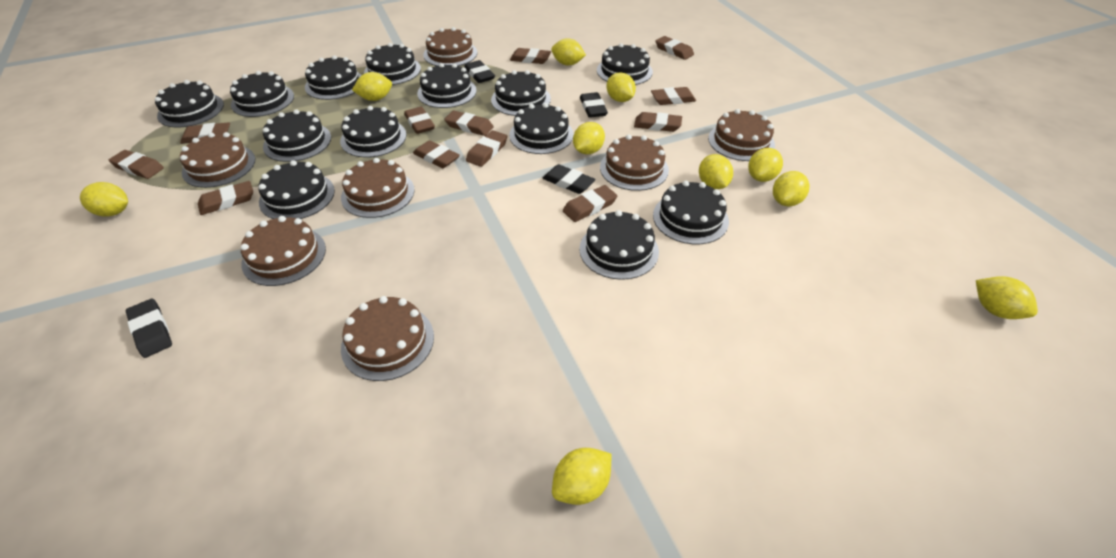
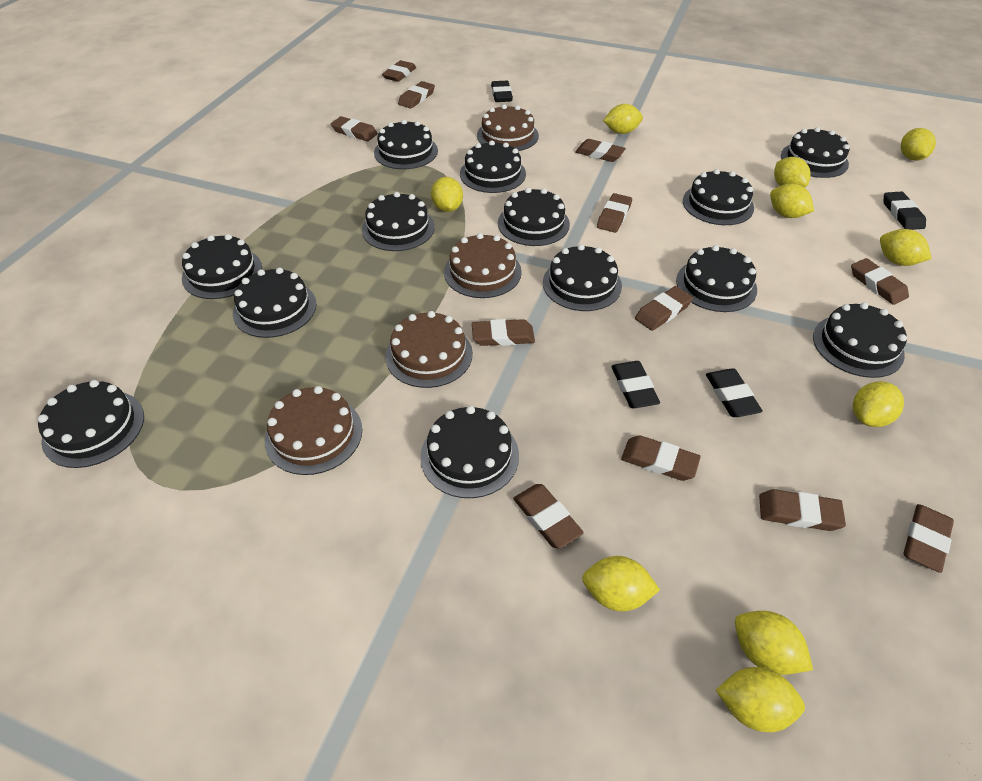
brown cake: 7 -> 4

